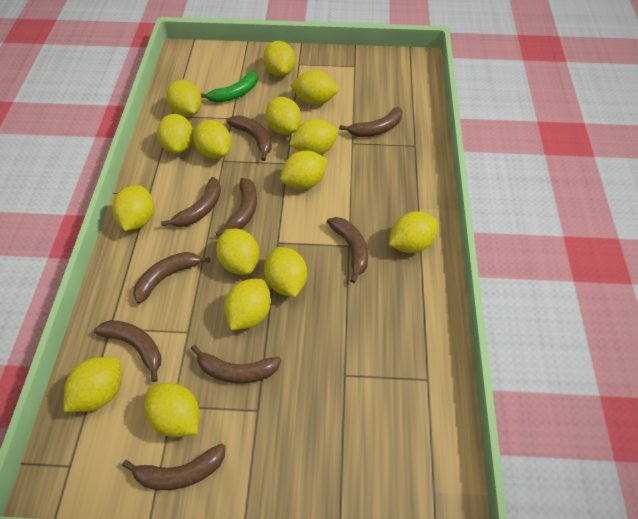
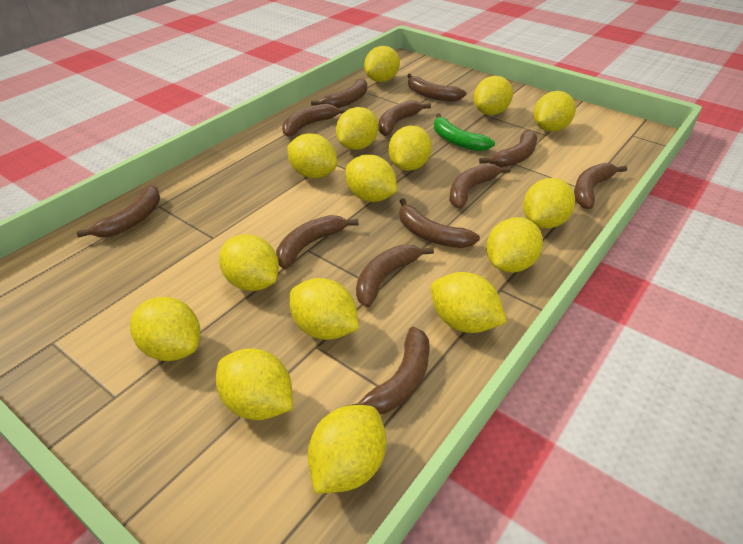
brown banana: 9 -> 12

